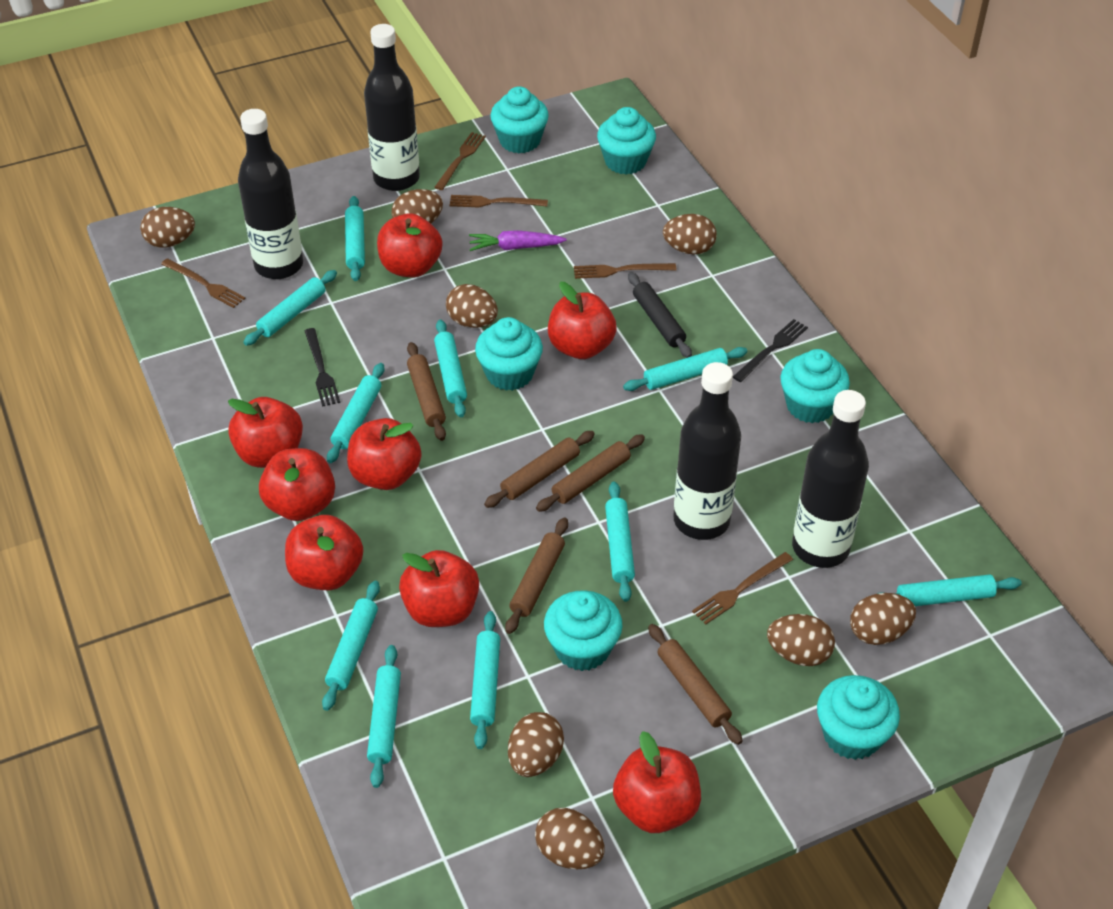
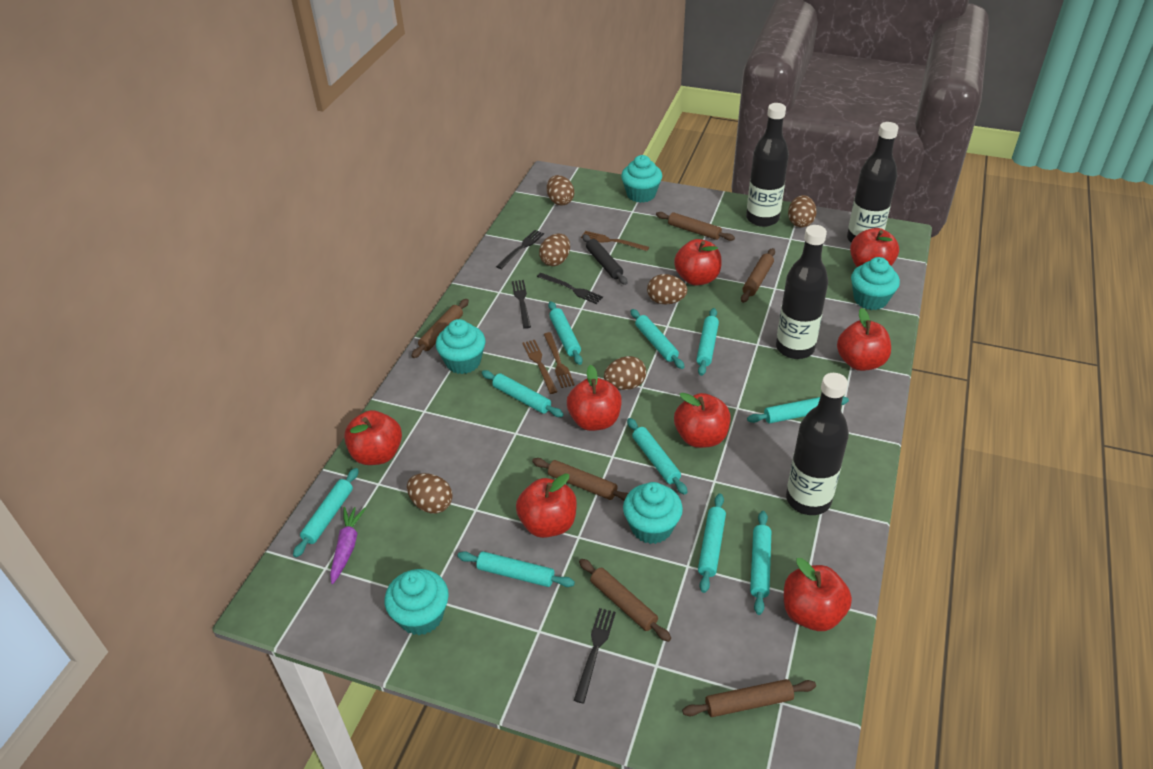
black fork: 2 -> 4
brown egg: 8 -> 6
brown fork: 5 -> 3
brown rolling pin: 5 -> 6
turquoise cupcake: 6 -> 5

